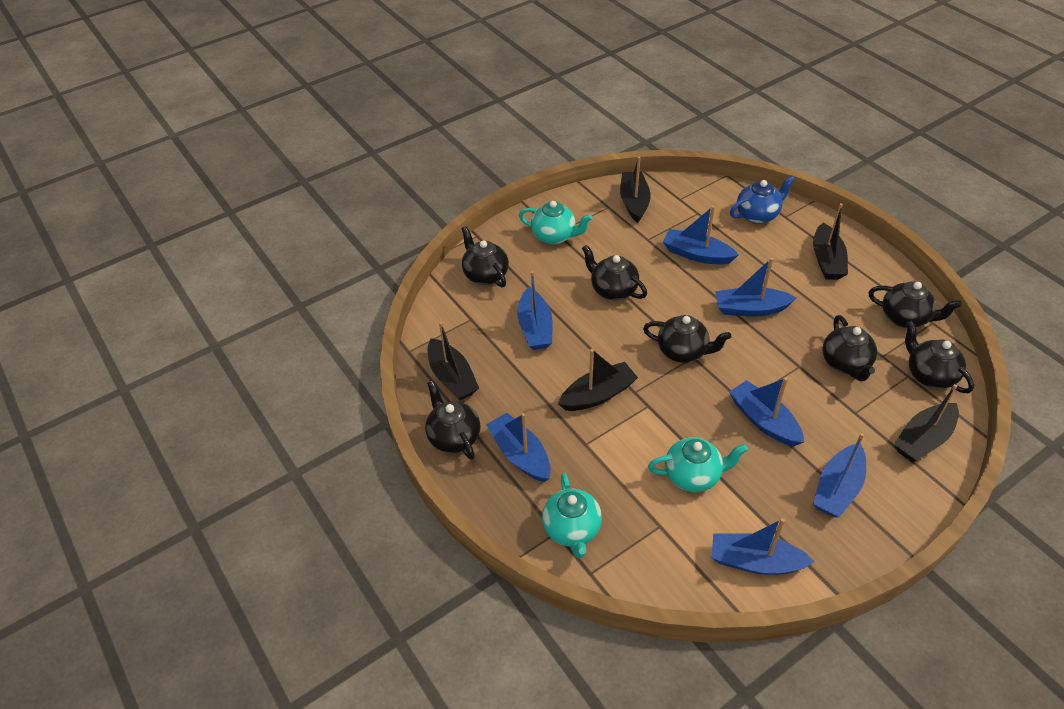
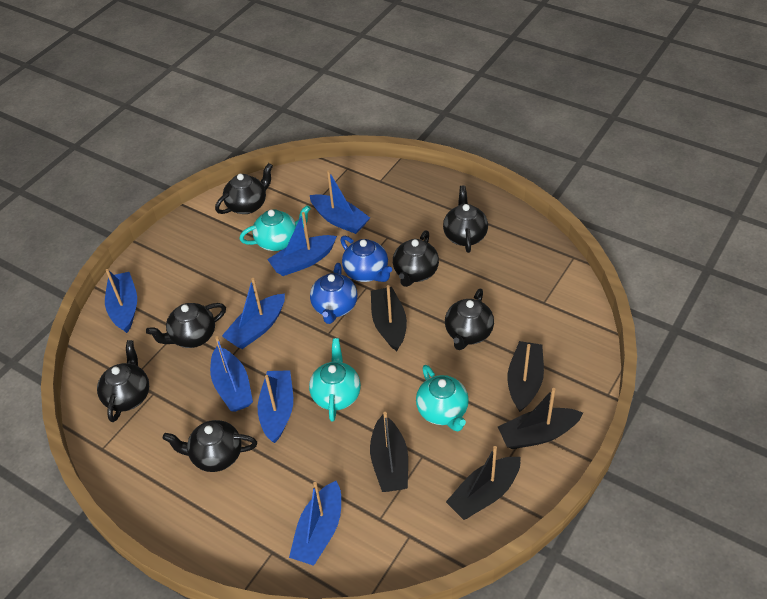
blue teapot: 1 -> 2

